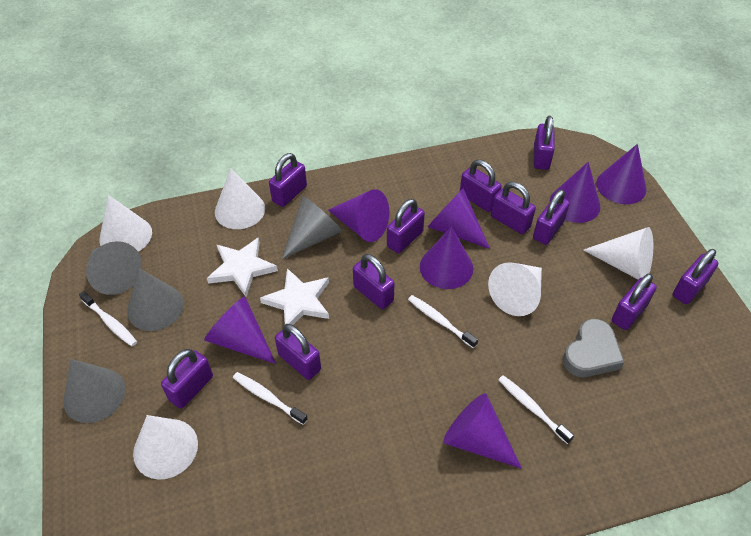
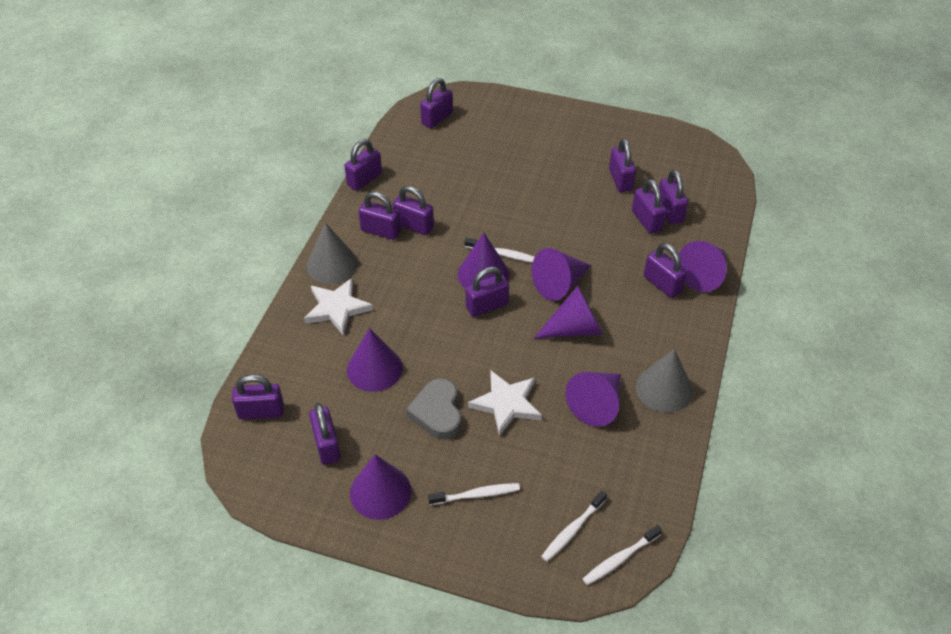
grey cone: 4 -> 2
white cone: 5 -> 0

